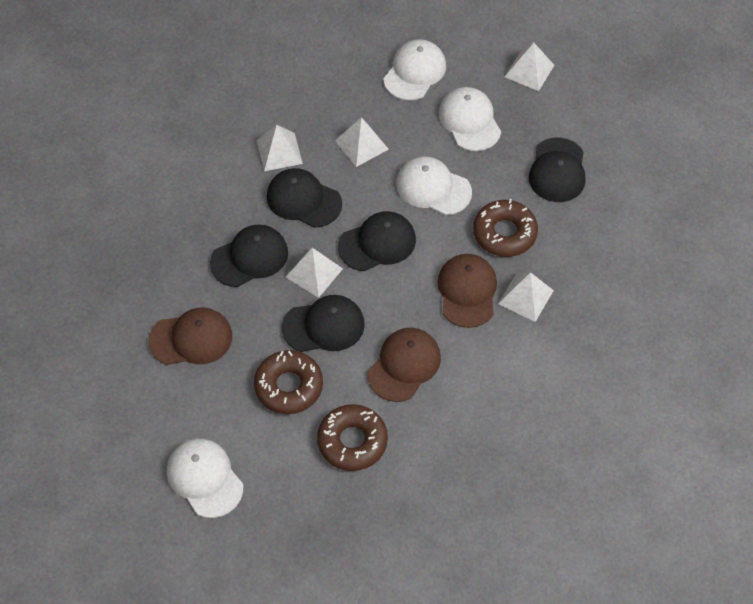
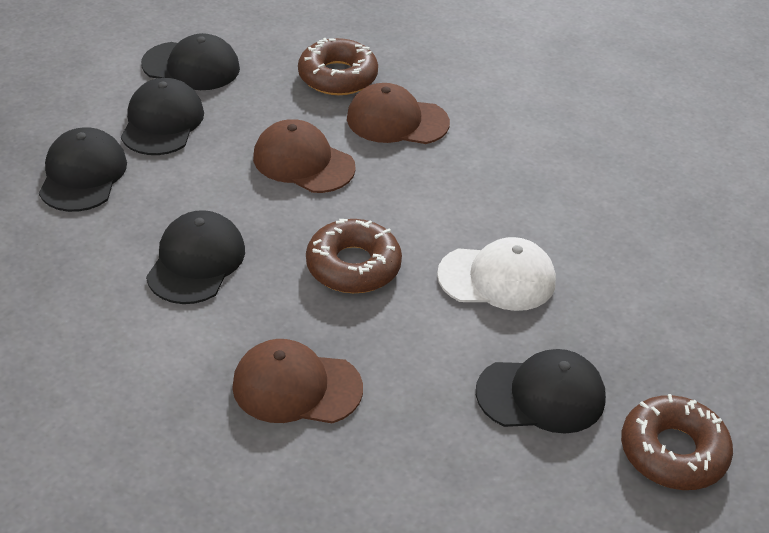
white cap: 4 -> 1
white pyramid: 5 -> 0

